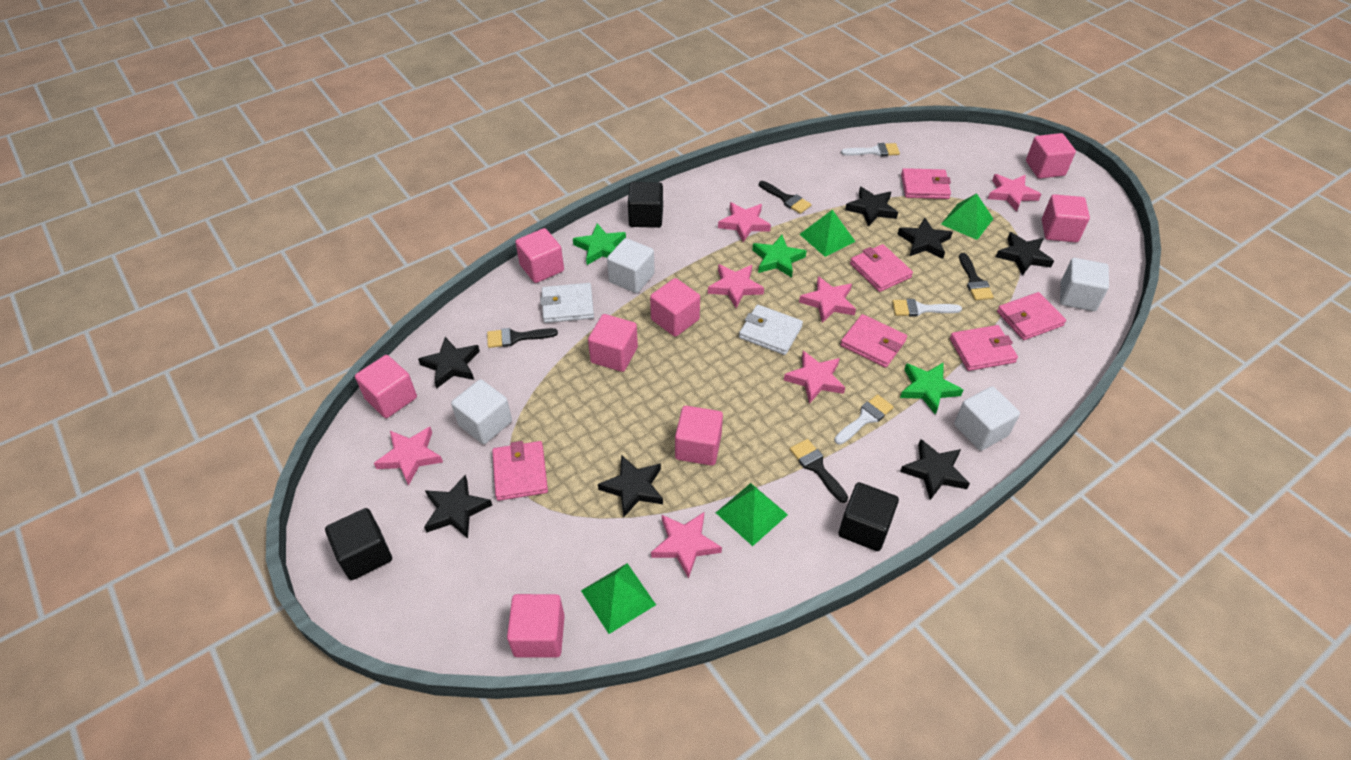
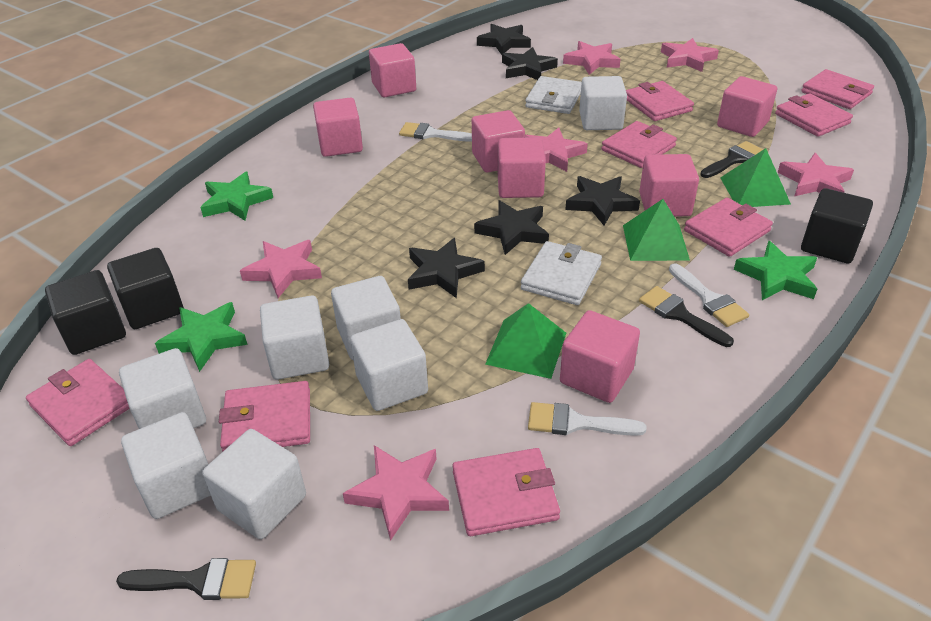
black brush: 4 -> 3
black star: 7 -> 5
green pyramid: 4 -> 3
pink cube: 8 -> 7
pink star: 7 -> 6
pink wallet: 6 -> 8
white cube: 4 -> 7

